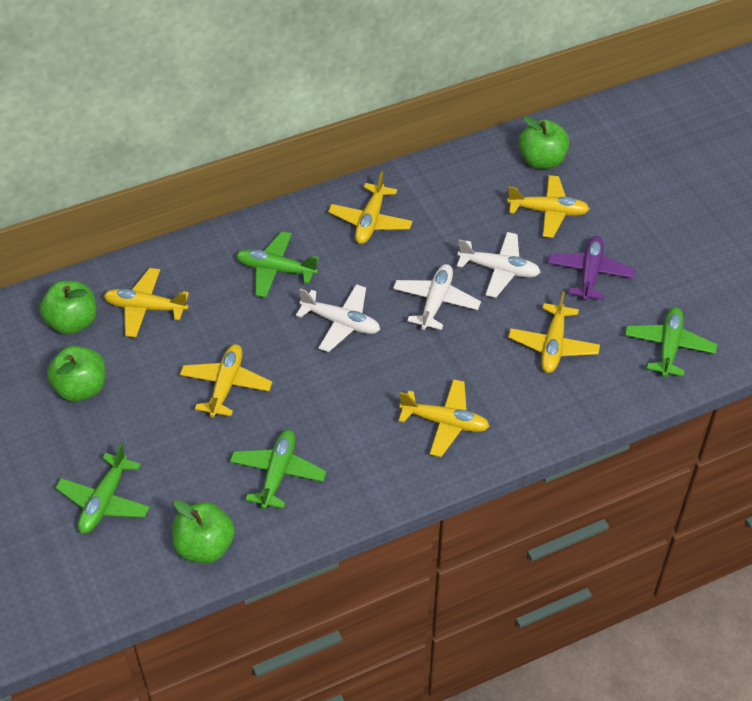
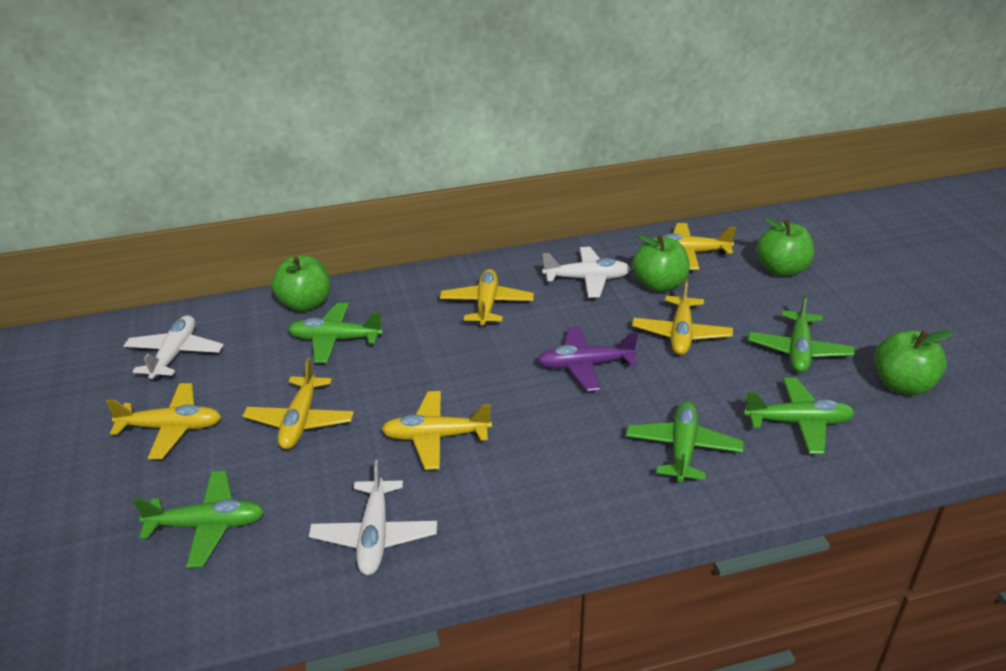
green plane: 4 -> 5

